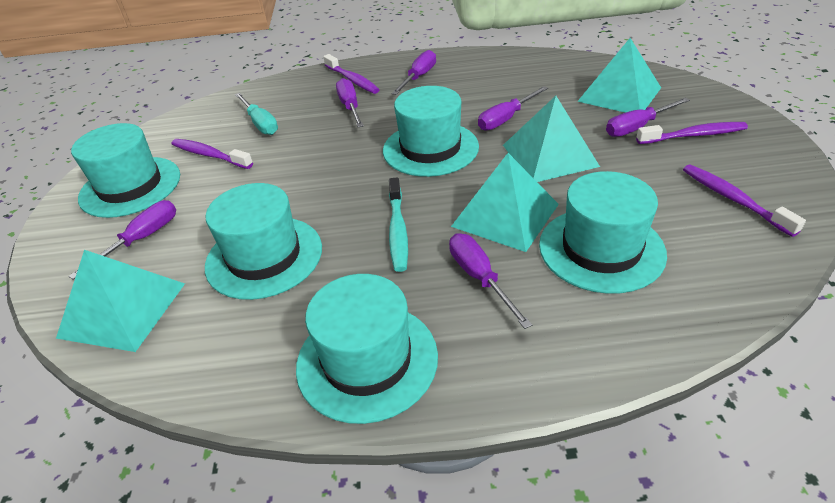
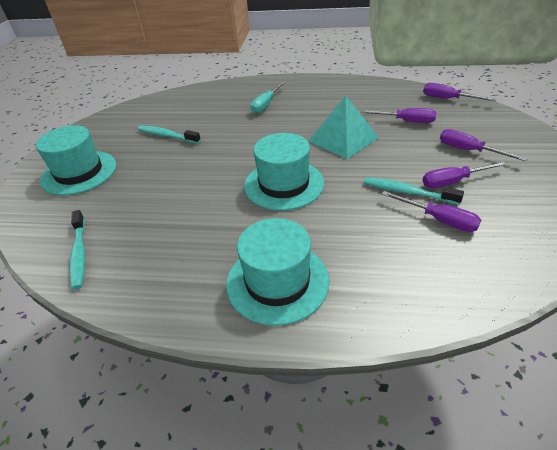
purple screwdriver: 6 -> 5
purple toothbrush: 4 -> 0
turquoise hat: 5 -> 3
turquoise pyramid: 4 -> 1
turquoise toothbrush: 1 -> 3

